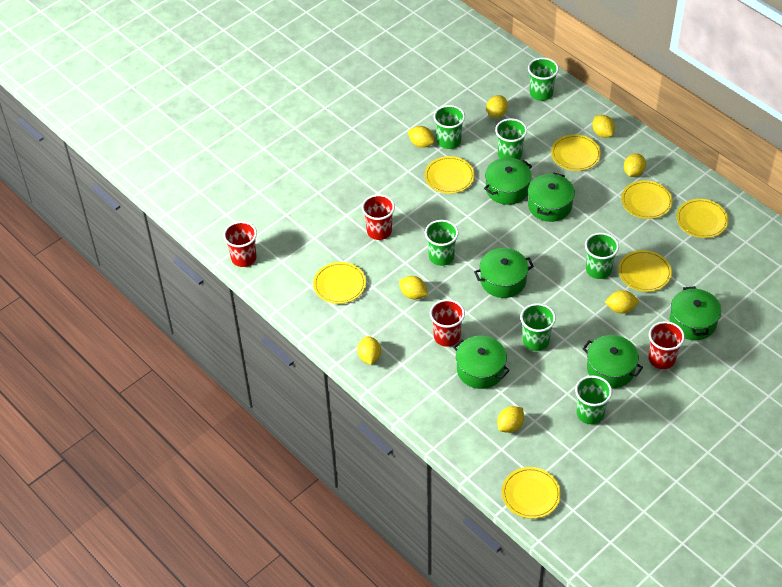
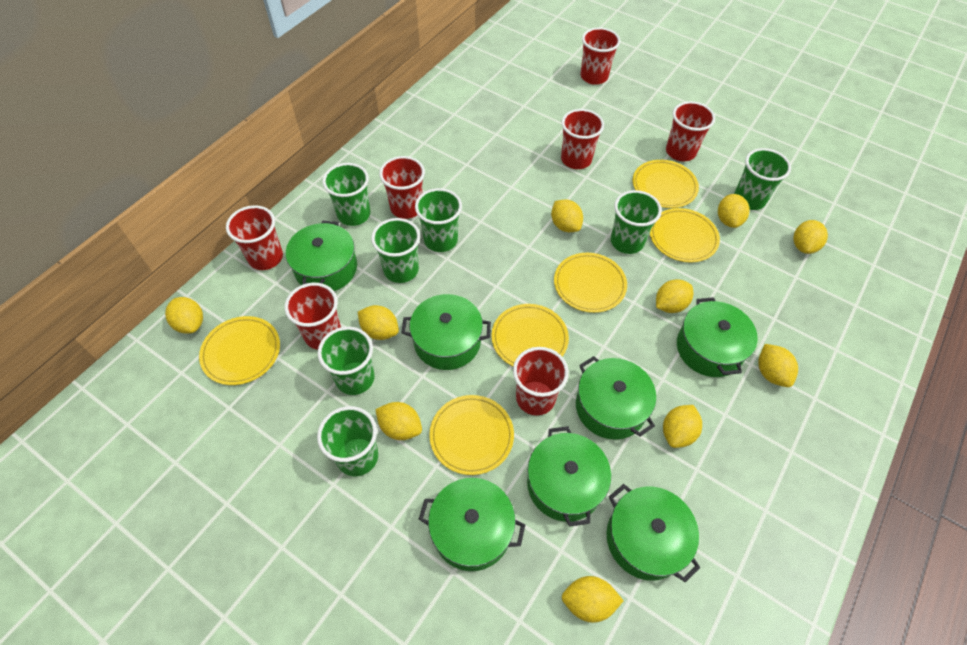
green pot: 6 -> 7
red cup: 4 -> 7
yellow lemon: 8 -> 10
yellow plate: 7 -> 6

